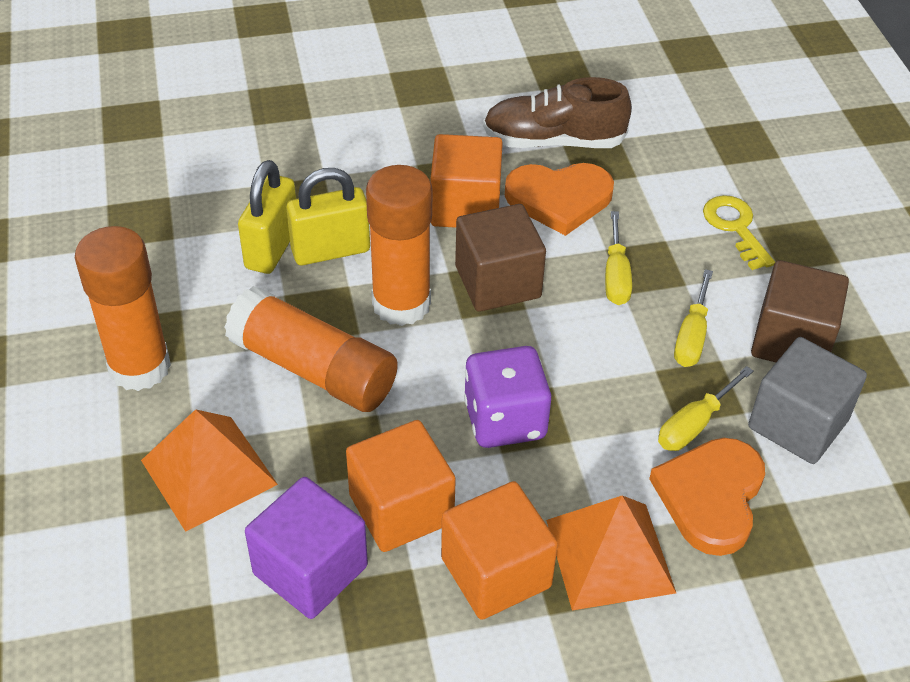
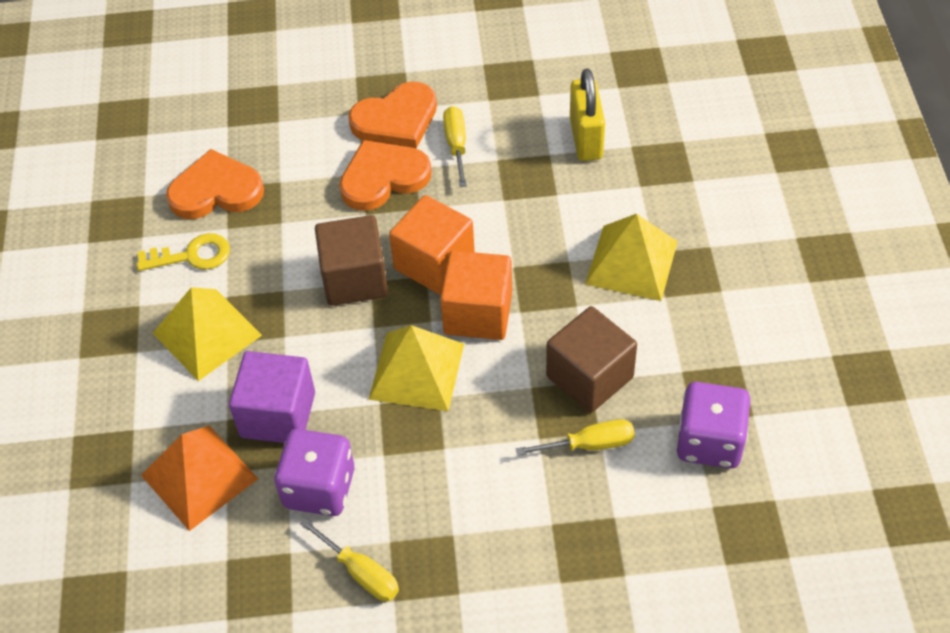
brown shoe: 1 -> 0
grey cube: 1 -> 0
orange cube: 3 -> 2
orange glue stick: 3 -> 0
orange heart: 2 -> 3
orange pyramid: 2 -> 1
purple dice: 1 -> 2
yellow padlock: 2 -> 1
yellow pyramid: 0 -> 3

